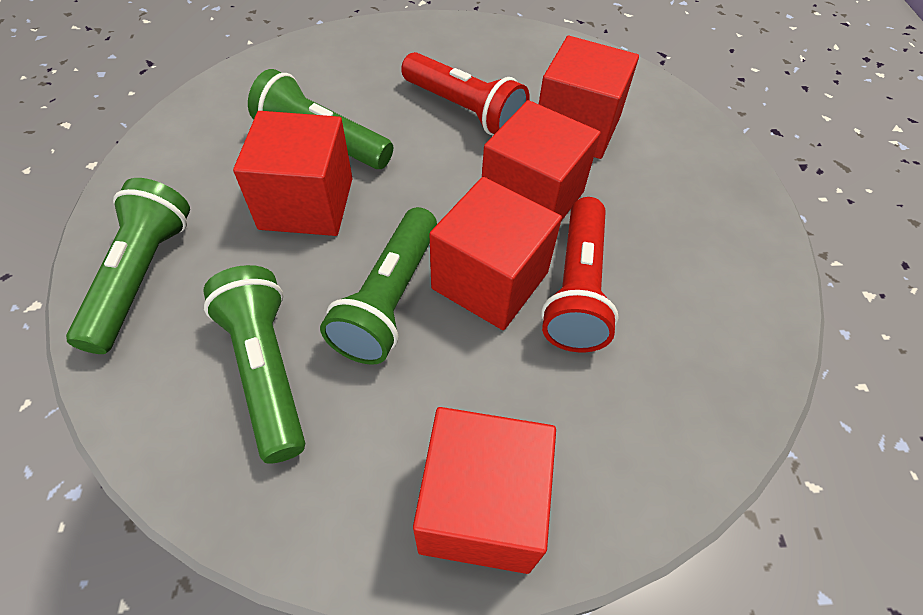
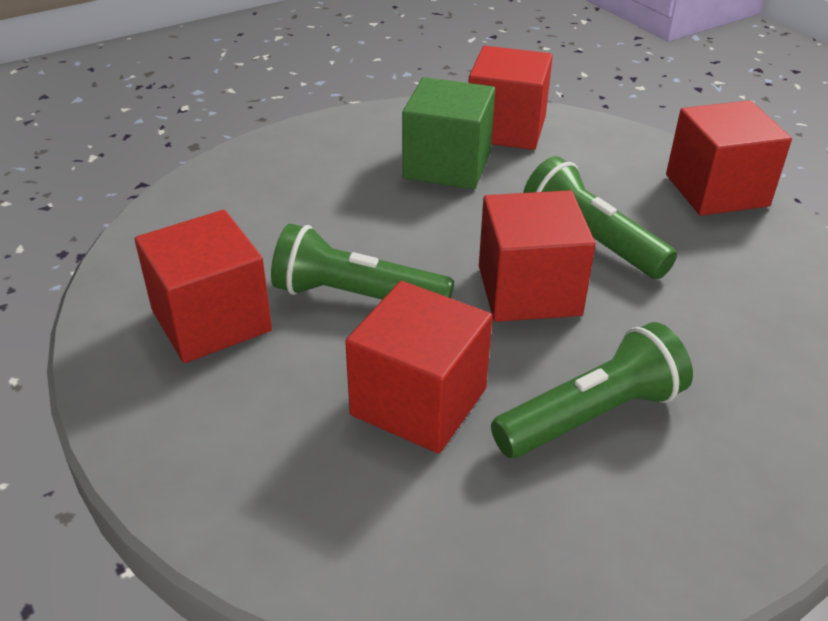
green cube: 0 -> 1
green flashlight: 4 -> 3
red flashlight: 2 -> 0

